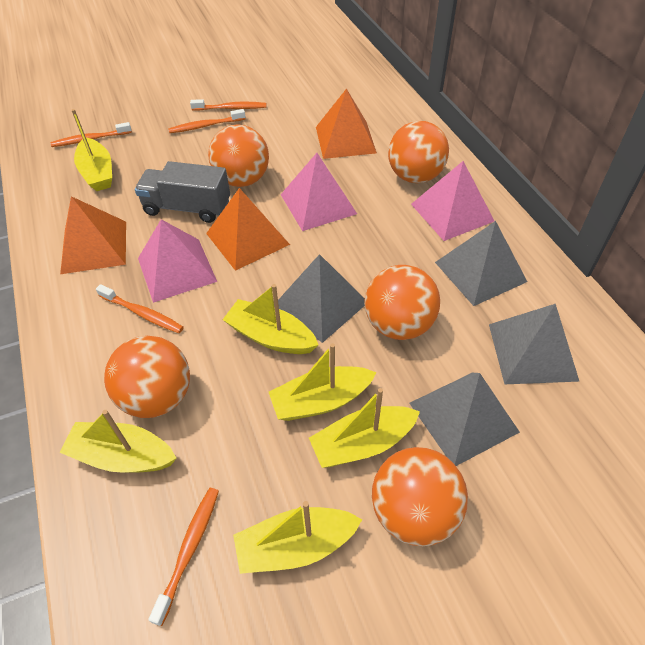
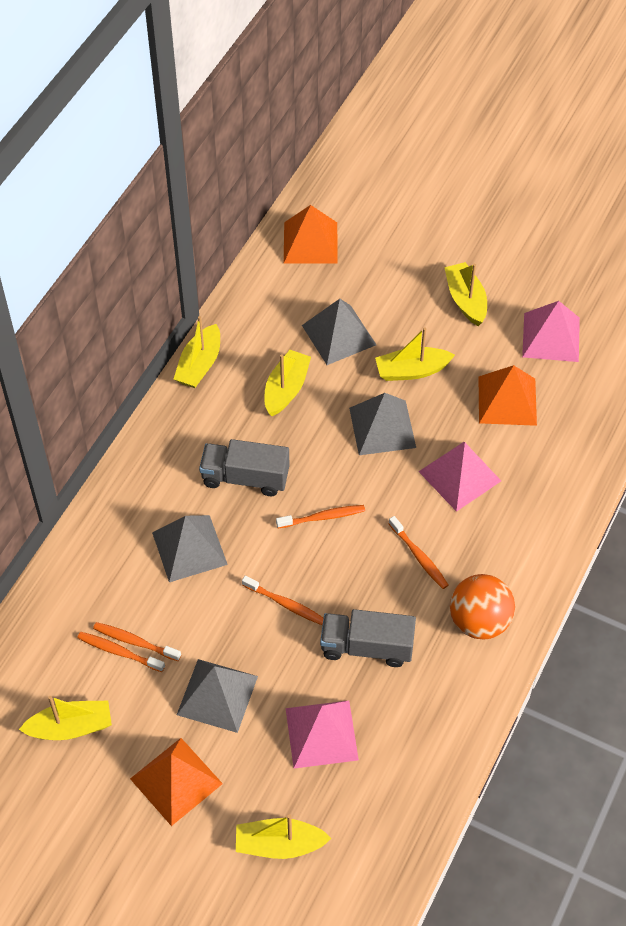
grey truck: 1 -> 2
orange ball: 5 -> 1

